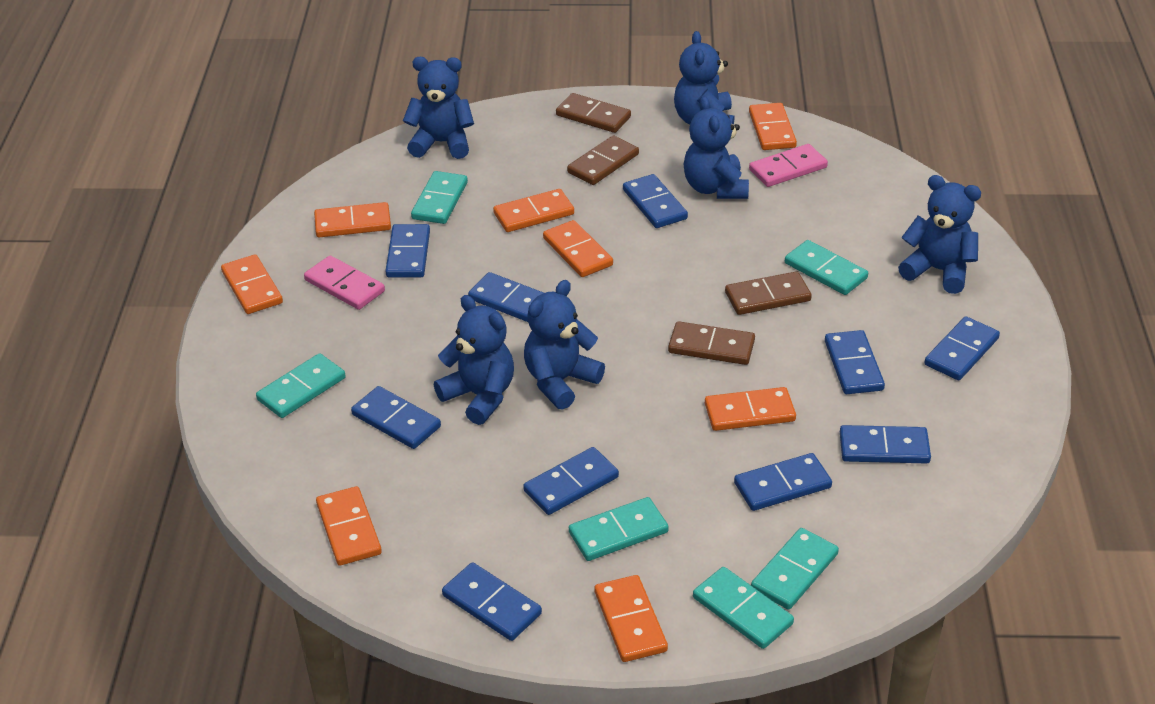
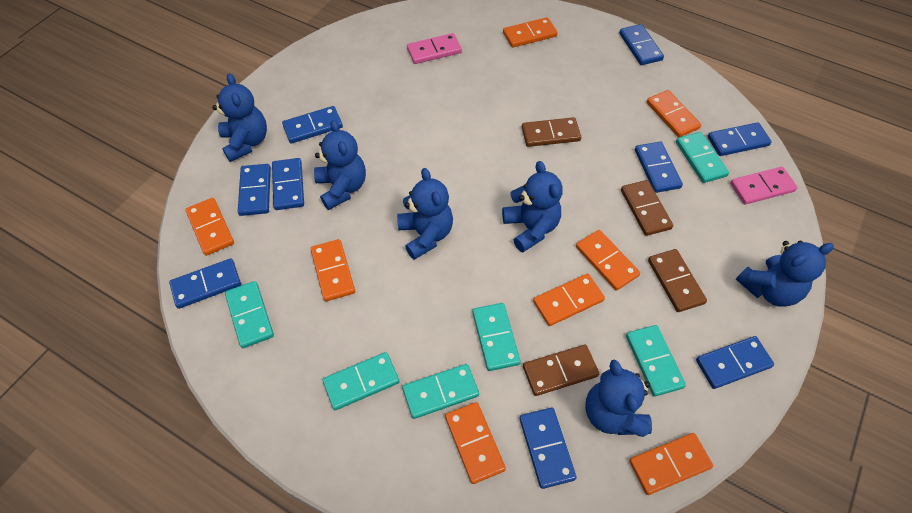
blue domino: 10 -> 9

